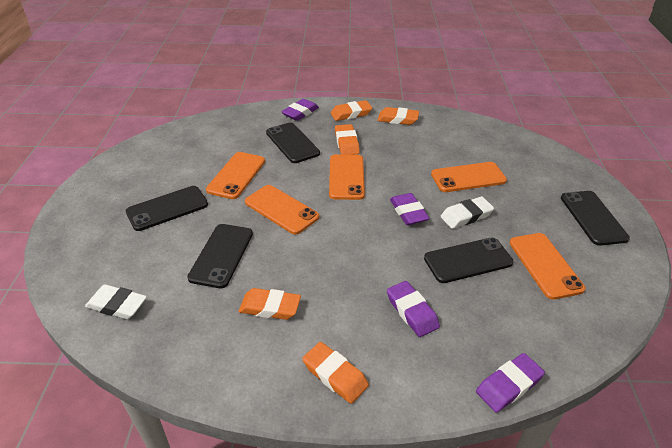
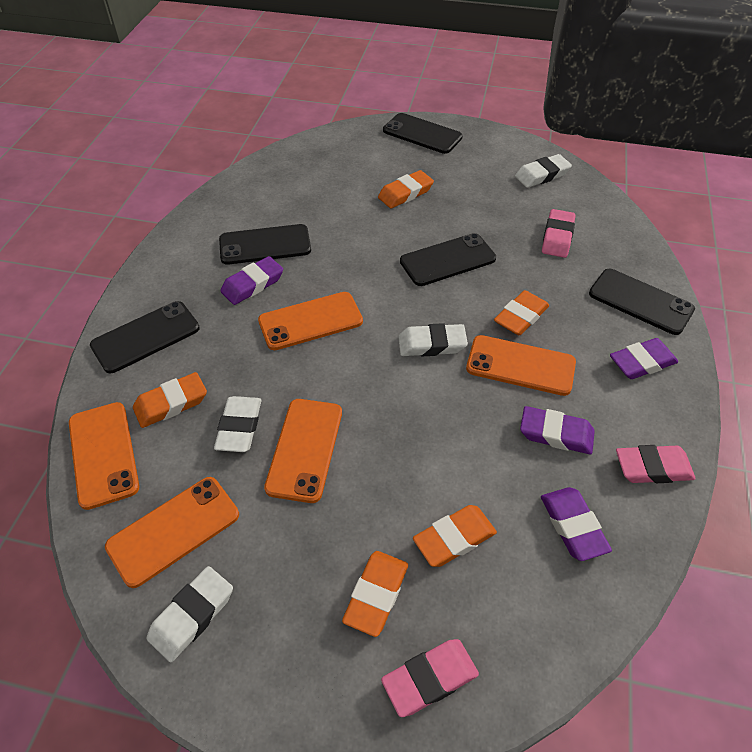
pink eraser: 0 -> 3
white eraser: 2 -> 4

